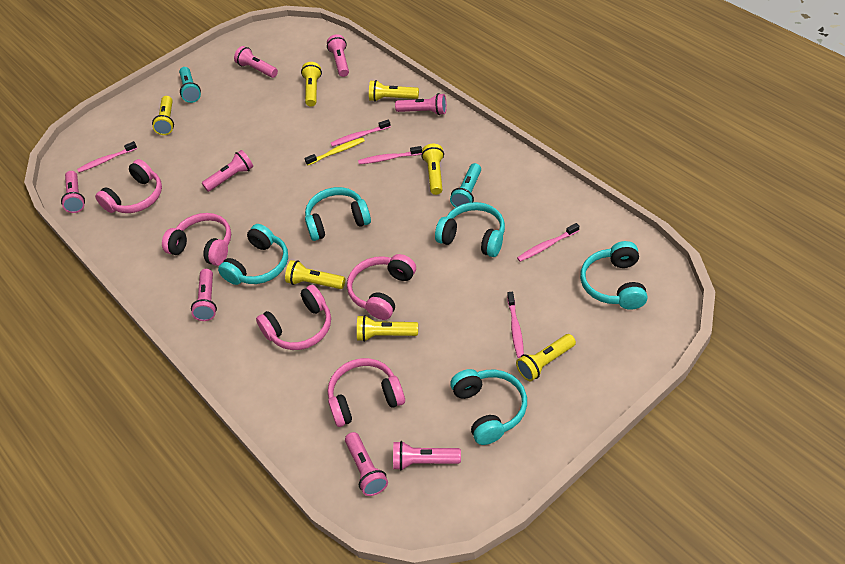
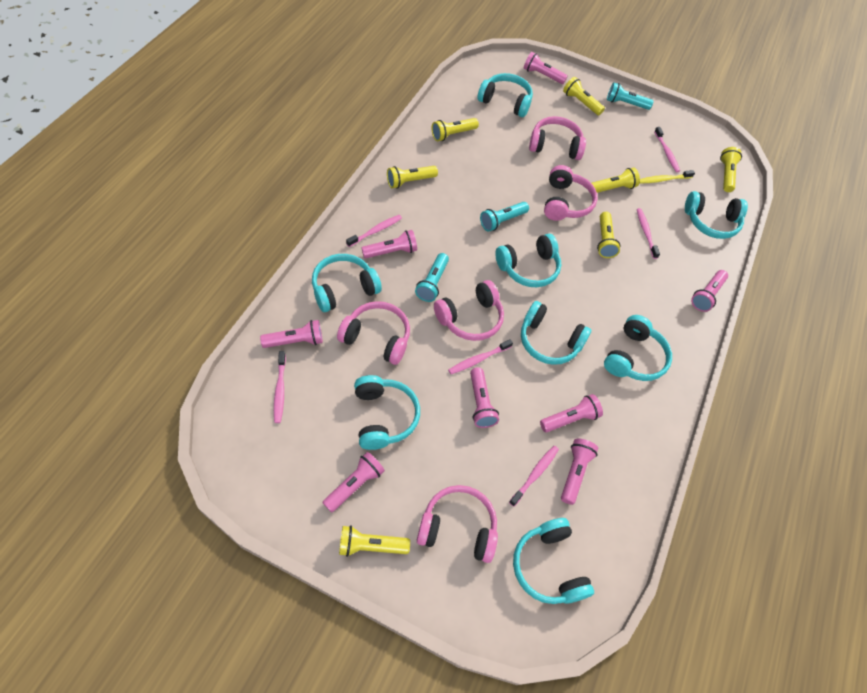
pink toothbrush: 5 -> 6
turquoise flashlight: 2 -> 3
turquoise headphones: 5 -> 8

